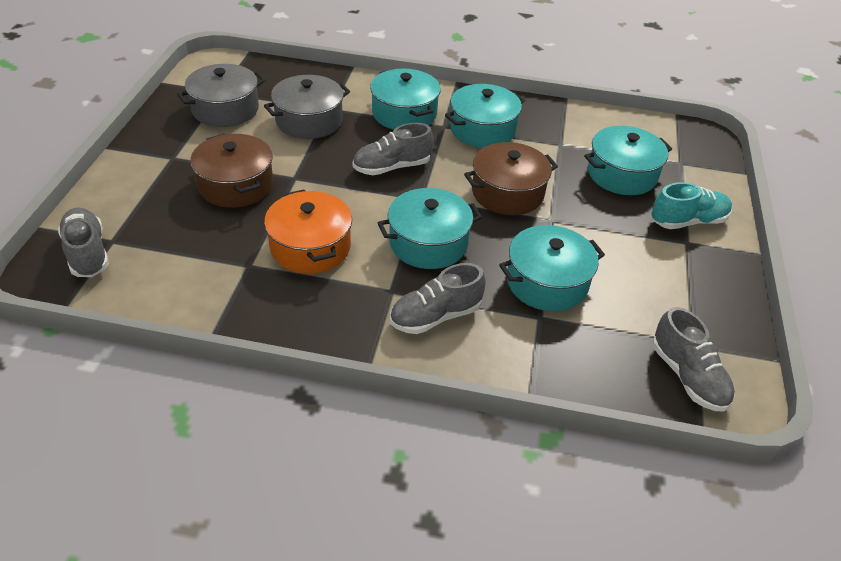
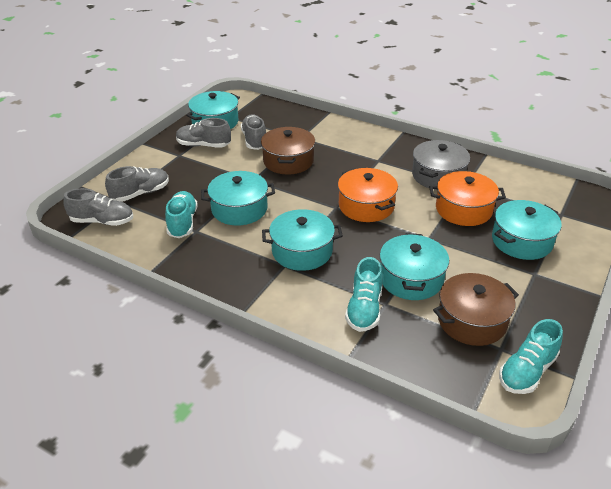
grey pot: 2 -> 1
orange pot: 1 -> 2
turquoise shoe: 1 -> 3

